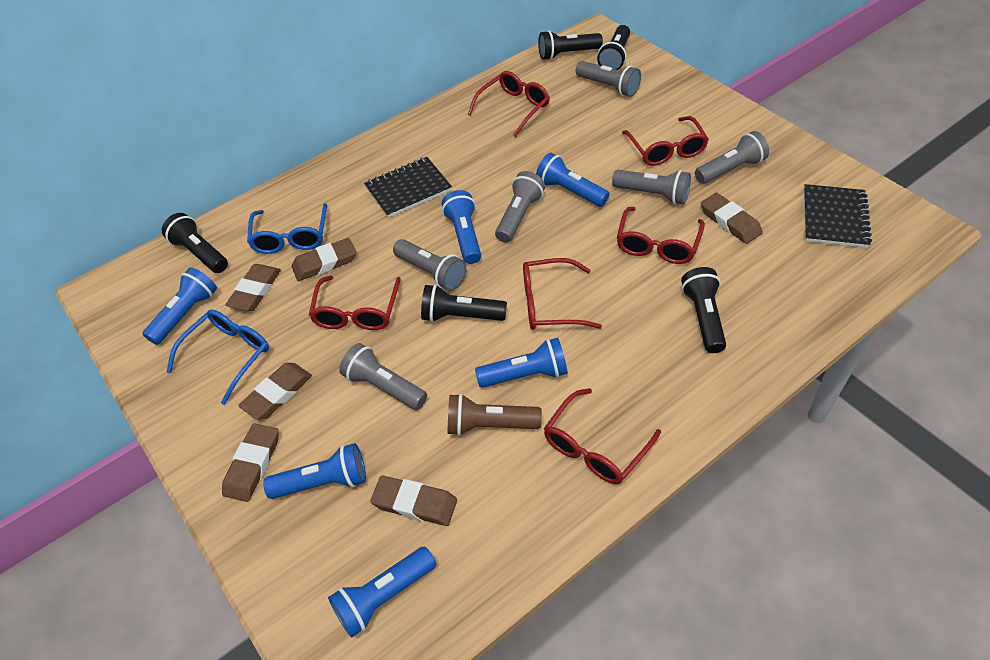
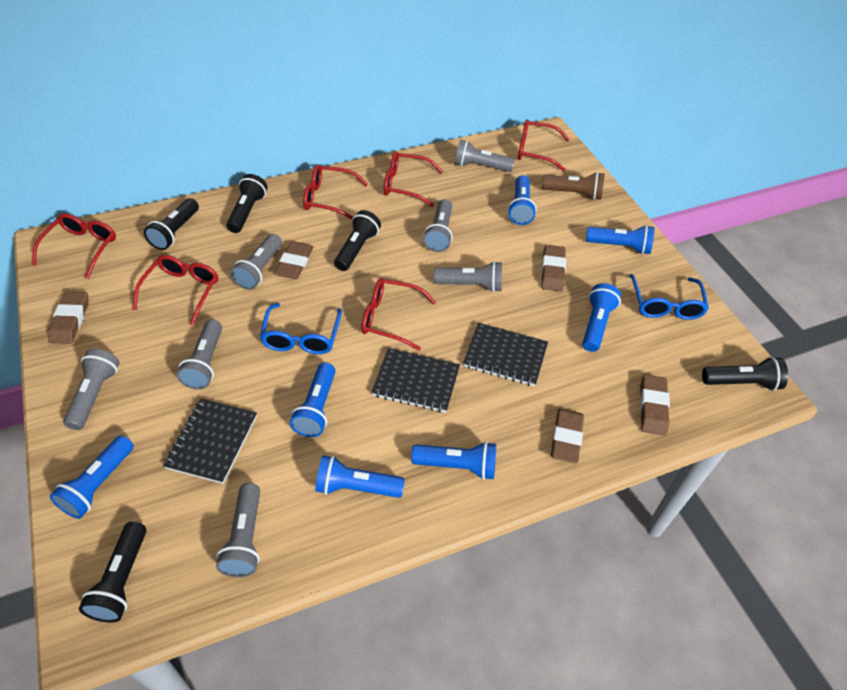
black notebook: 2 -> 3
blue flashlight: 6 -> 7
brown eraser: 6 -> 5
grey flashlight: 6 -> 7

